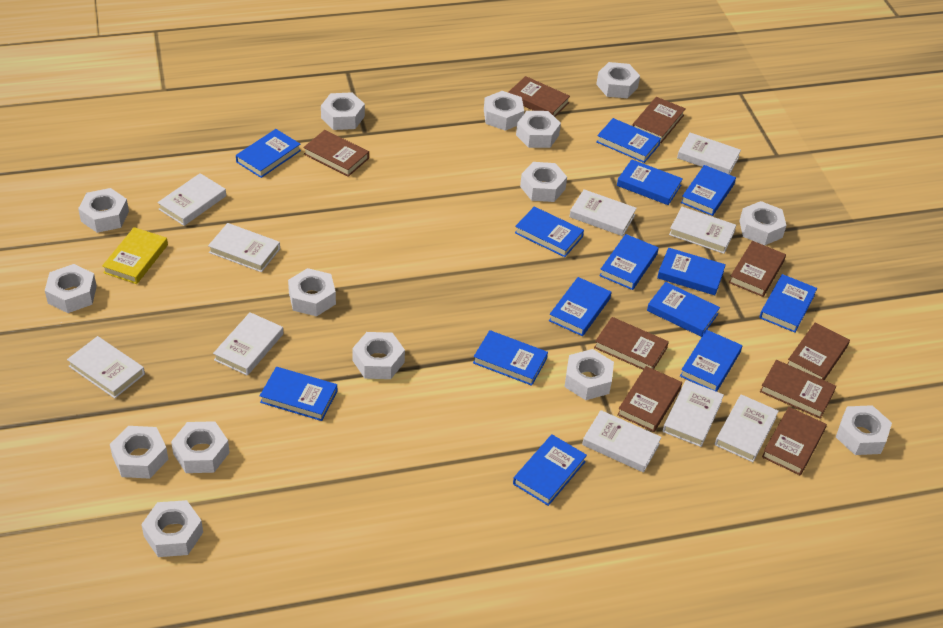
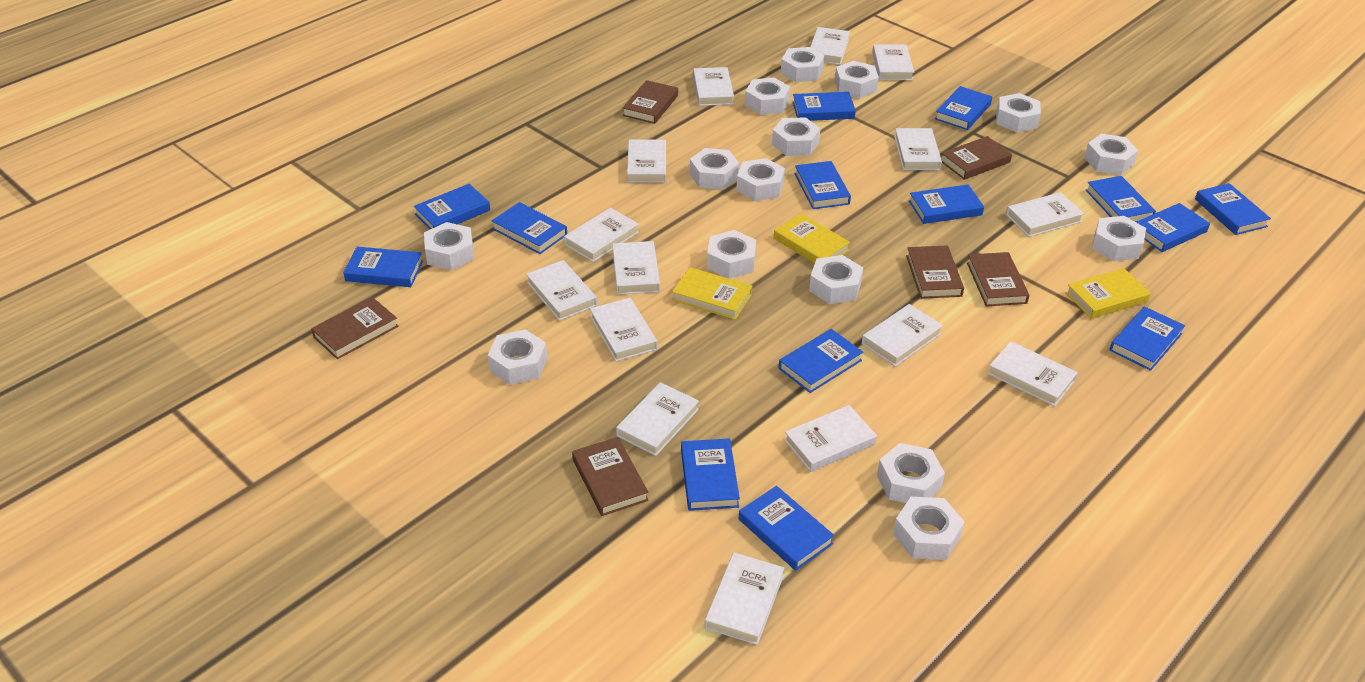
brown book: 9 -> 6
white book: 10 -> 15
yellow book: 1 -> 3

